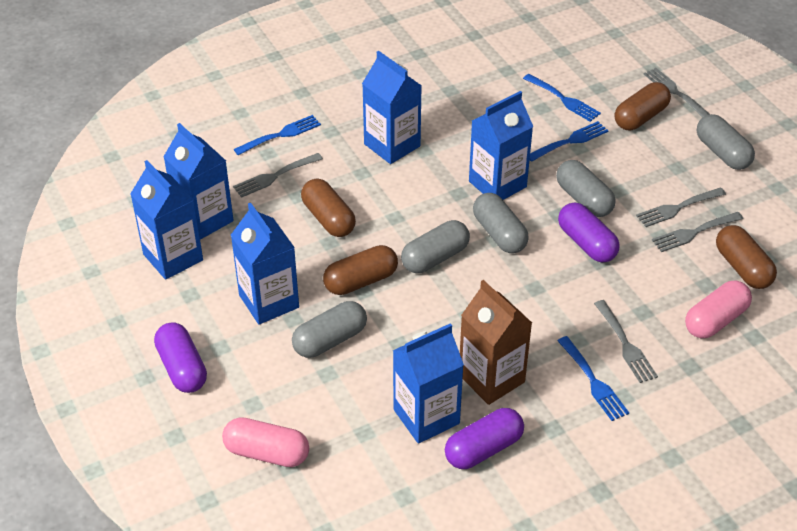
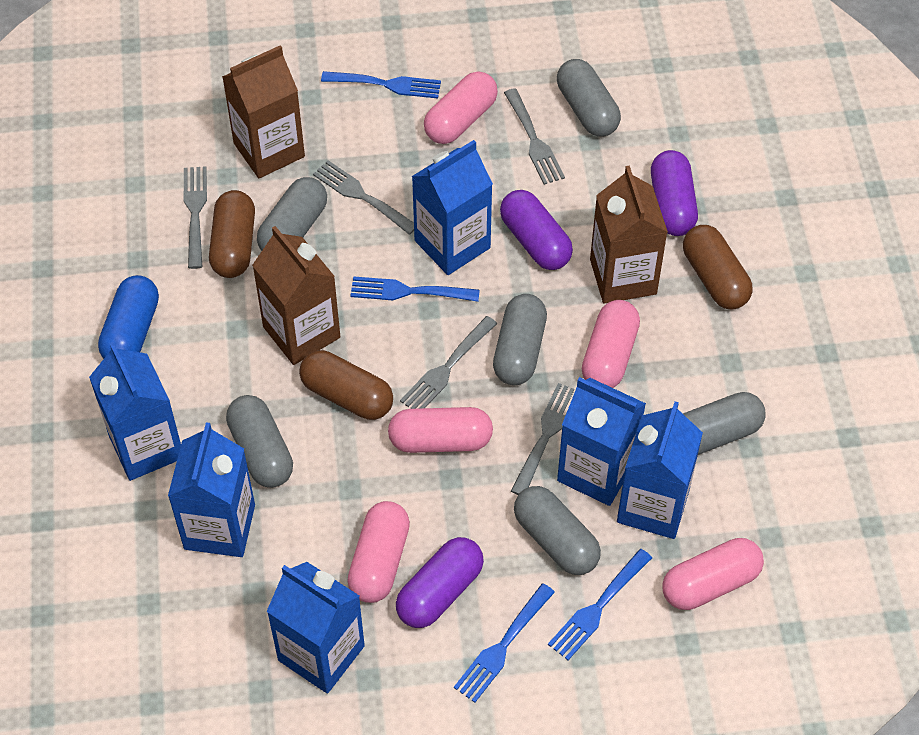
blue capsule: 0 -> 1
brown capsule: 4 -> 3
brown carton: 1 -> 3
grey capsule: 5 -> 6
pink capsule: 2 -> 5

